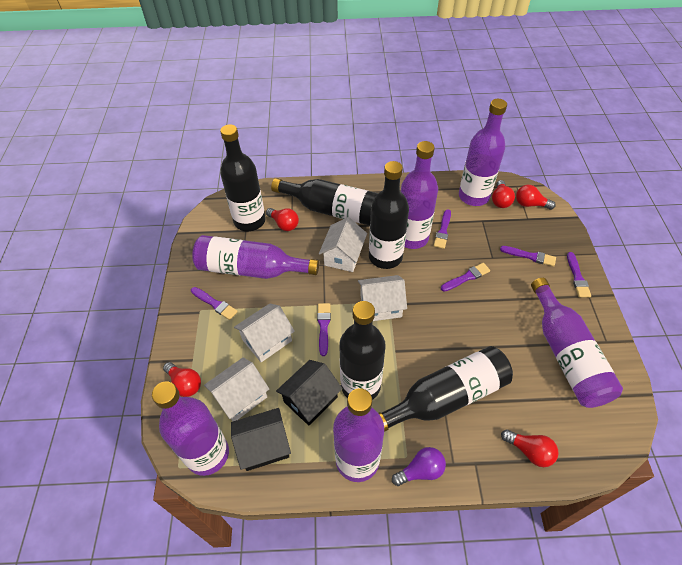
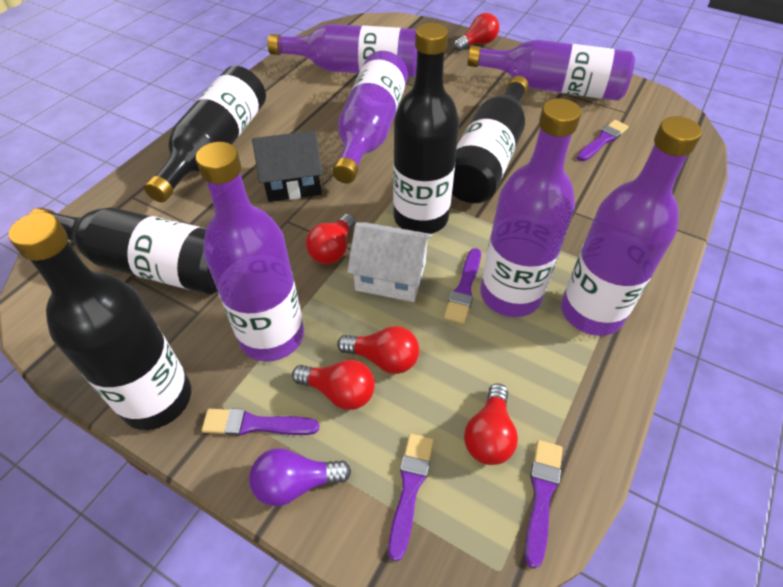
black house: 2 -> 1
purple brush: 6 -> 5
white house: 4 -> 1

